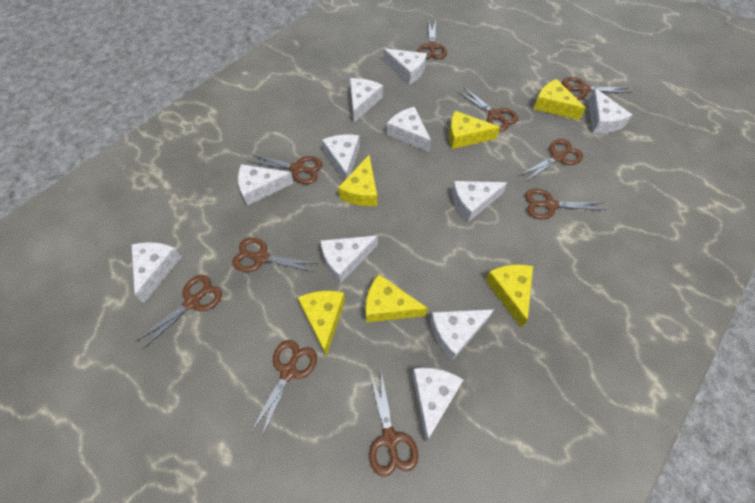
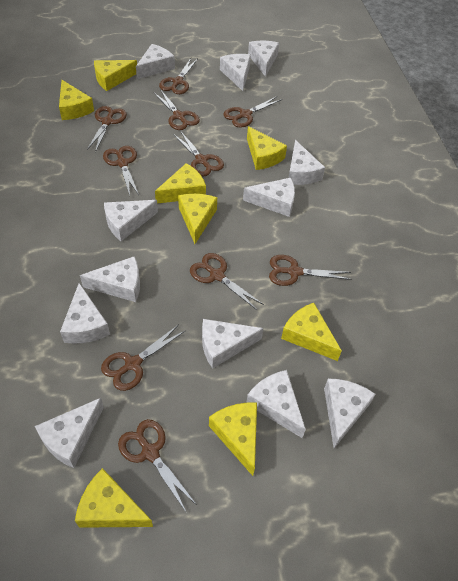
white cheese: 11 -> 12
yellow cheese: 6 -> 8

